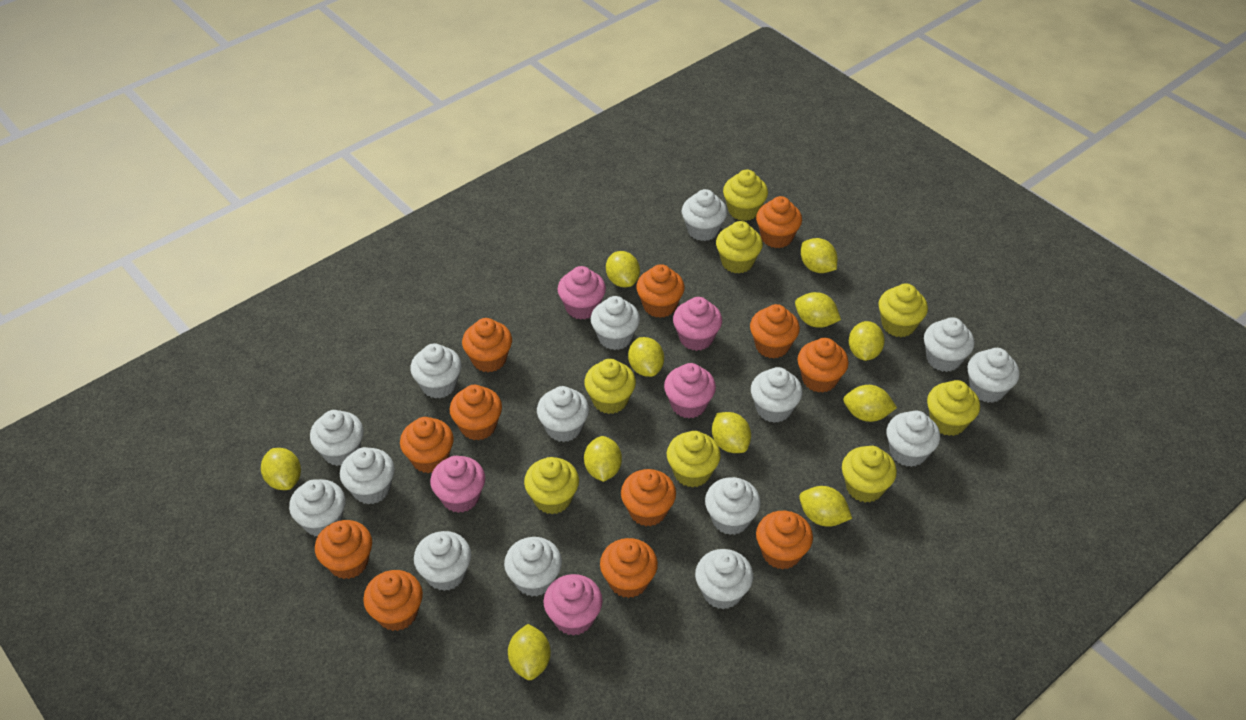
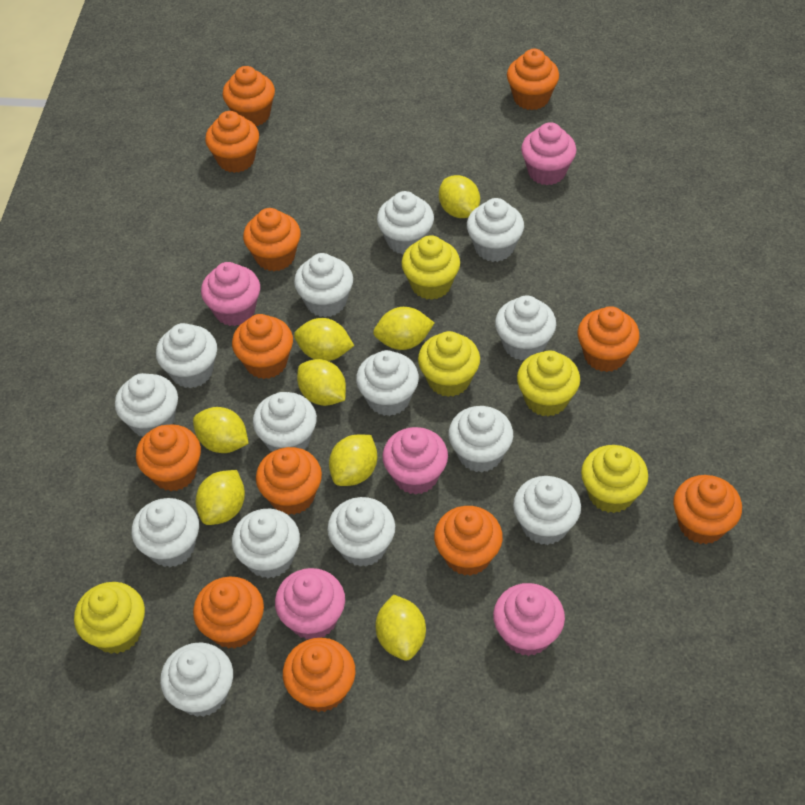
white cupcake: 15 -> 14
yellow cupcake: 8 -> 5
yellow lemon: 11 -> 8

